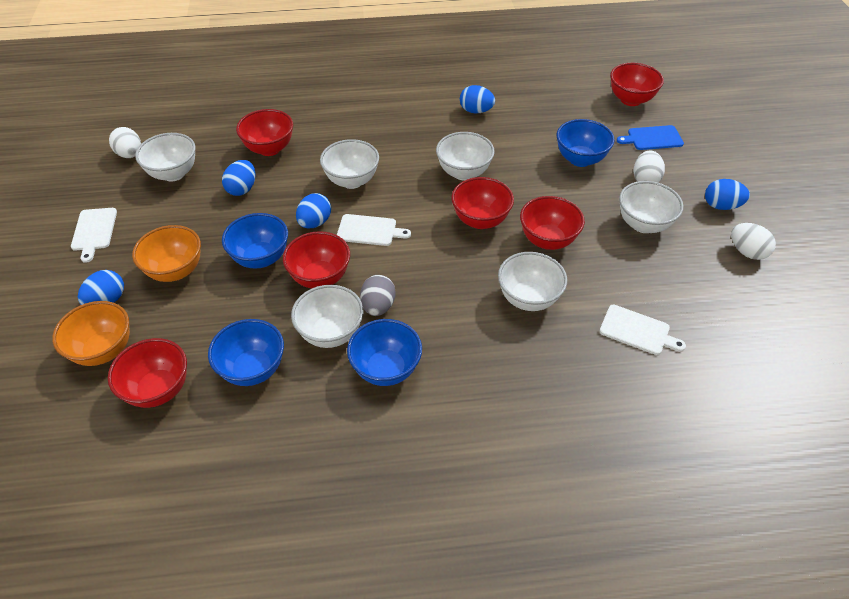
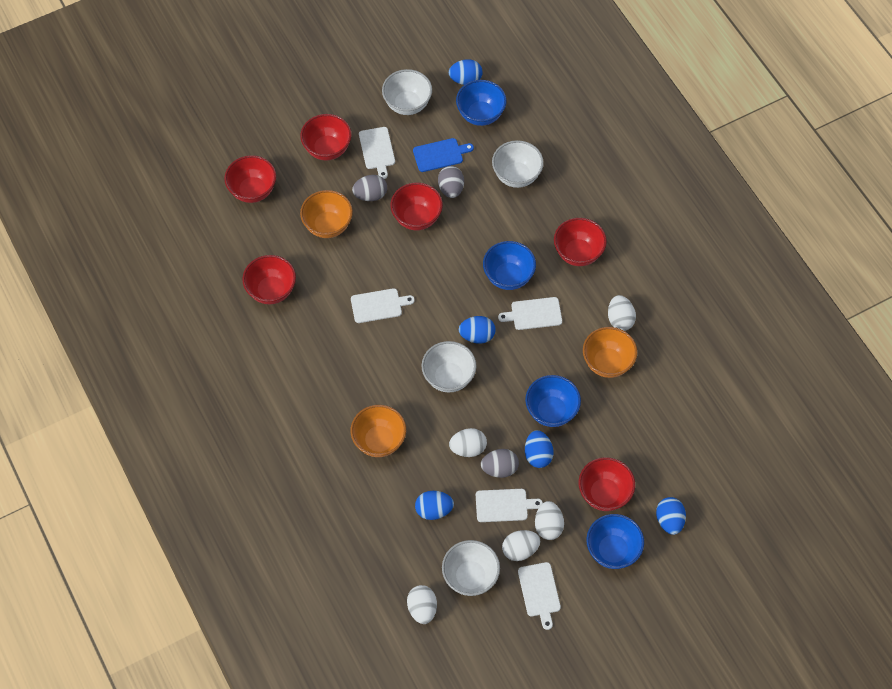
grey egg: 1 -> 3
orange bowl: 2 -> 3
white bowl: 6 -> 4
white cutting board: 3 -> 5
white egg: 3 -> 5

